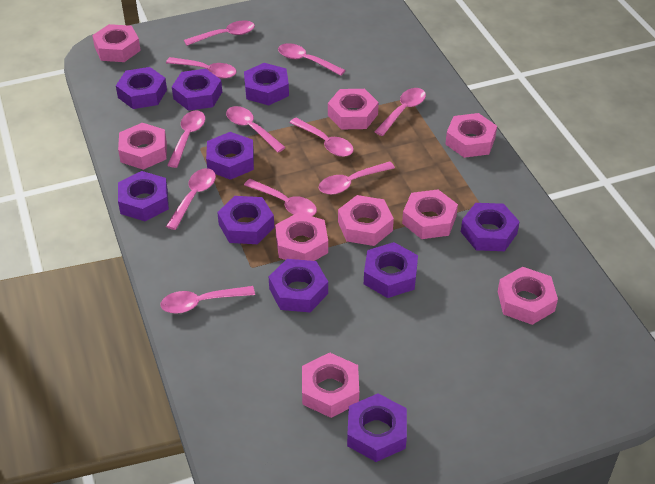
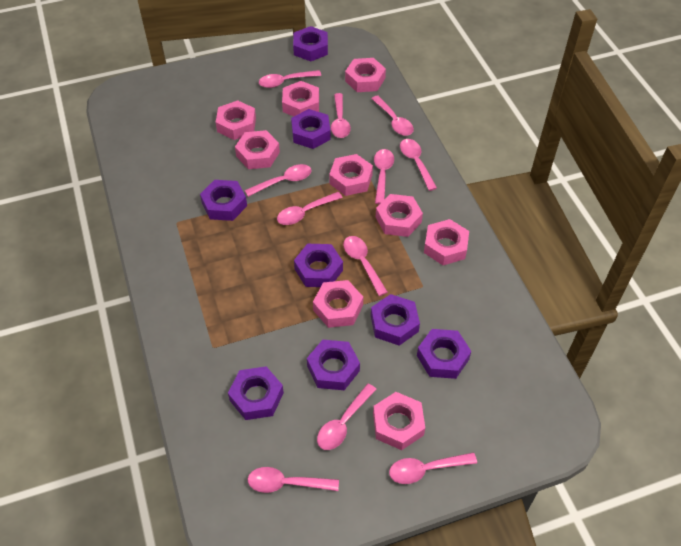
purple nut: 10 -> 8

